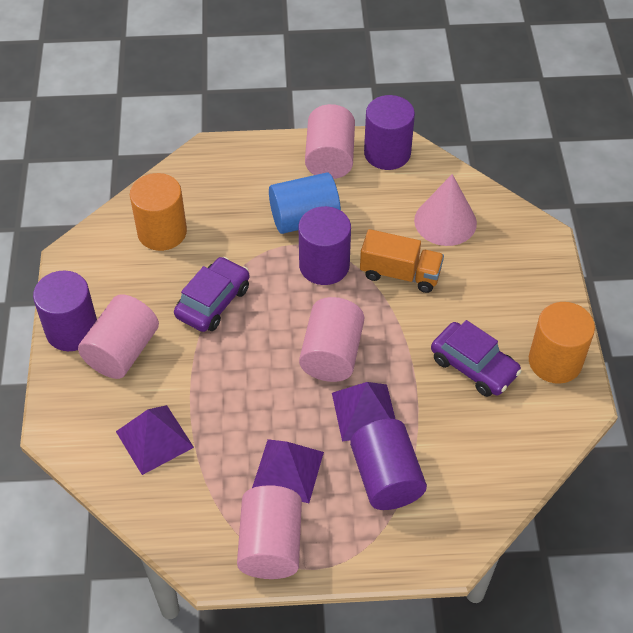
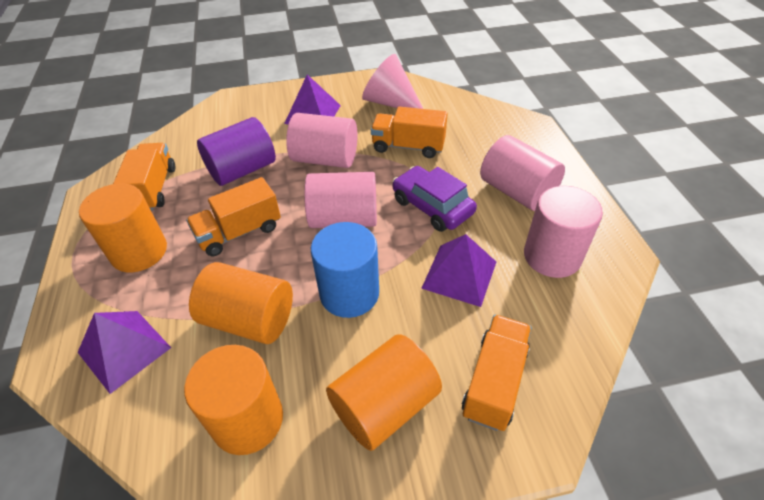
orange cylinder: 2 -> 4
orange truck: 1 -> 4
purple car: 2 -> 1
purple cylinder: 4 -> 1

